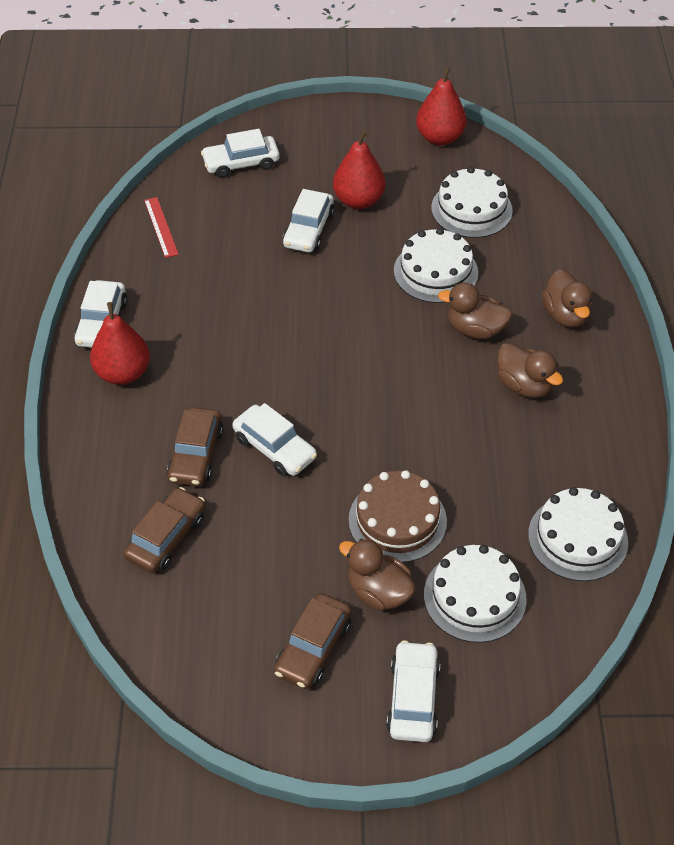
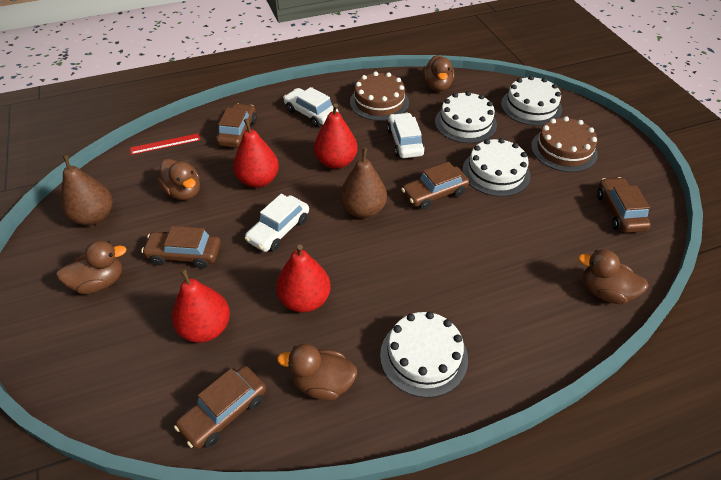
brown cake: 1 -> 2
brown car: 3 -> 5
brown duck: 4 -> 5
brown pear: 0 -> 2
red pear: 3 -> 4
white car: 5 -> 3

